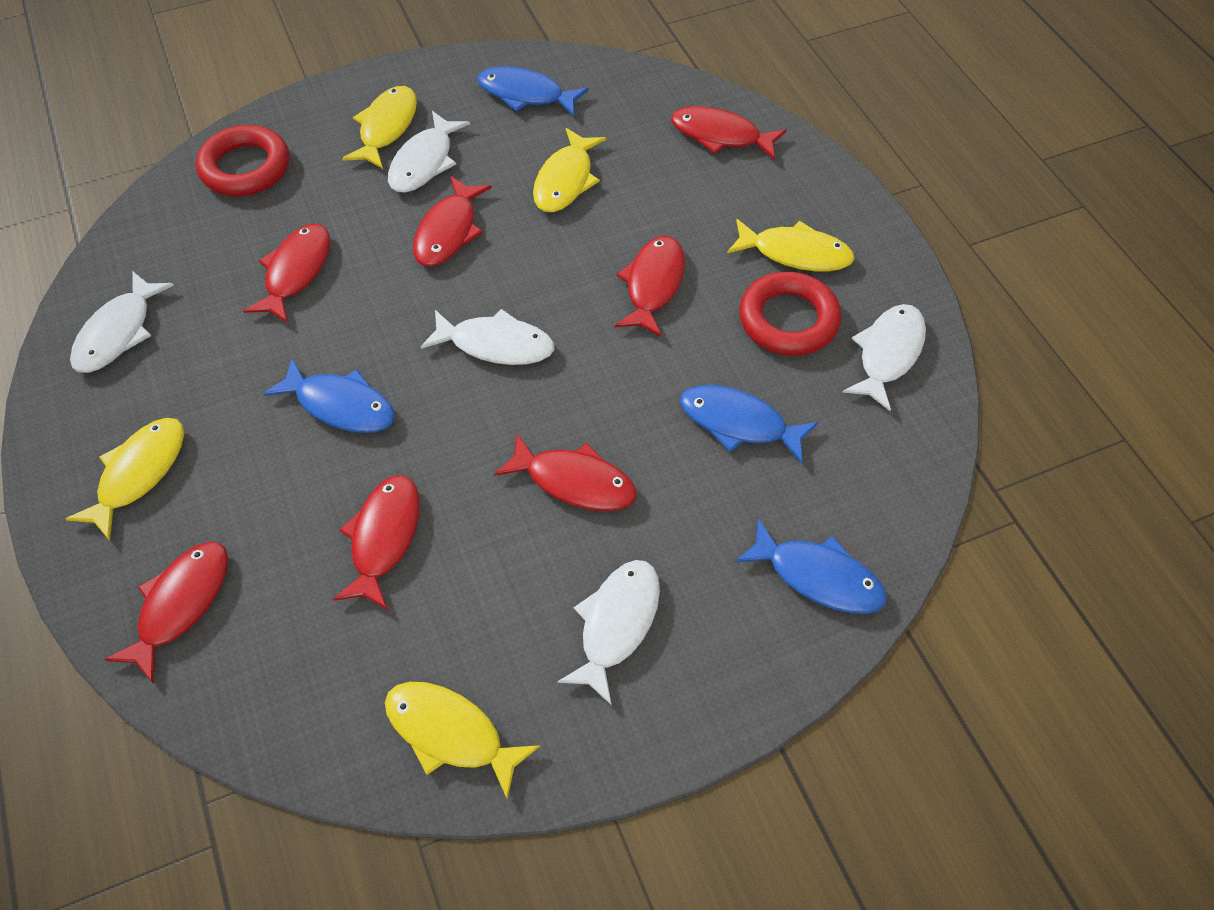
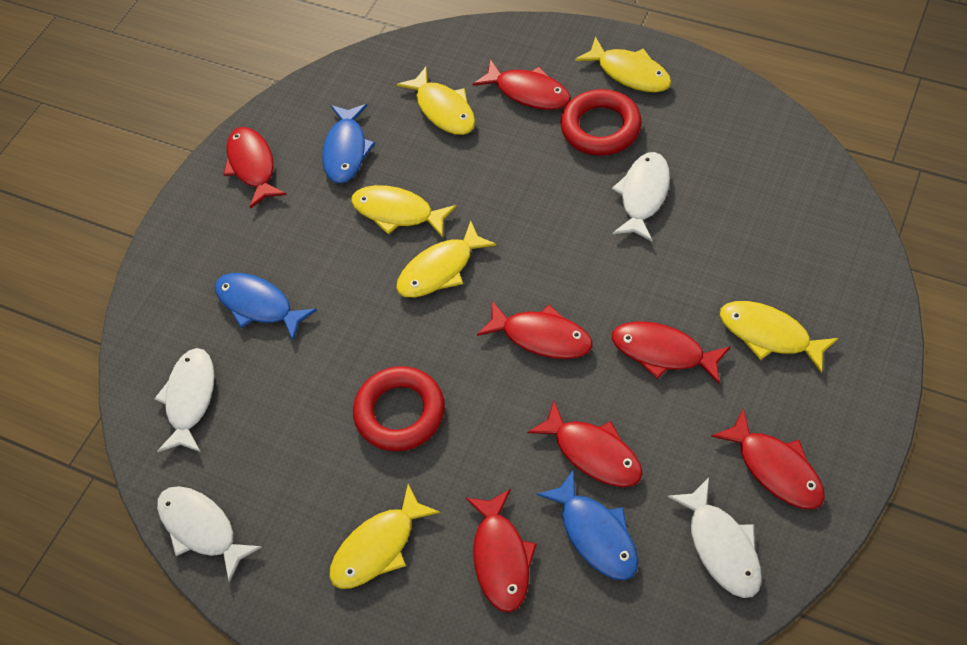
blue fish: 4 -> 3
white fish: 5 -> 4
yellow fish: 5 -> 6

